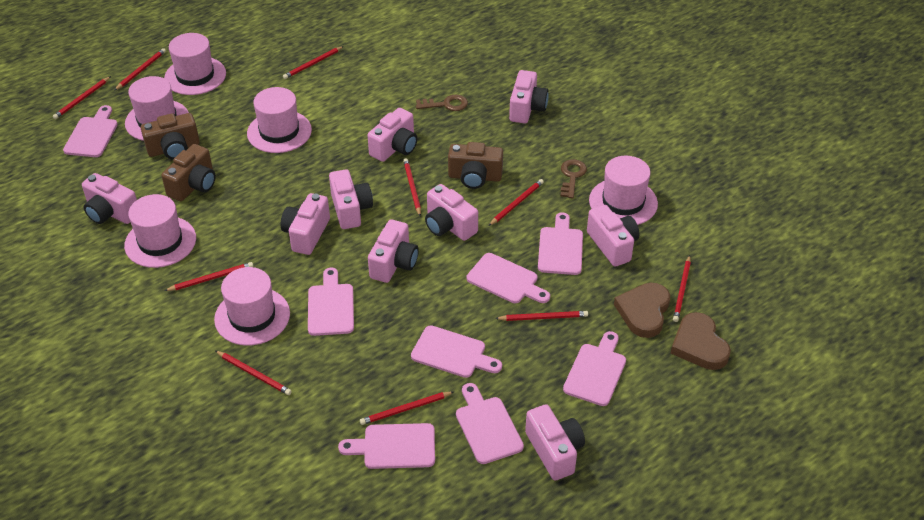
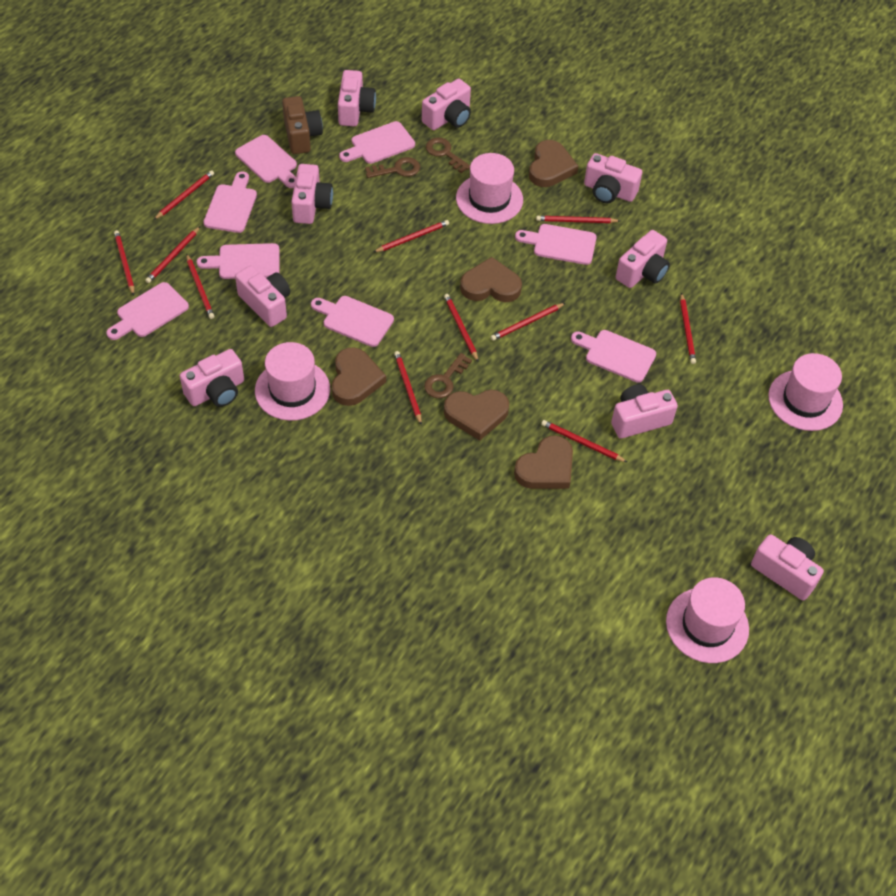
brown camera: 3 -> 1
brown heart: 2 -> 5
brown key: 2 -> 3
pink hat: 6 -> 4
red pencil: 10 -> 11

